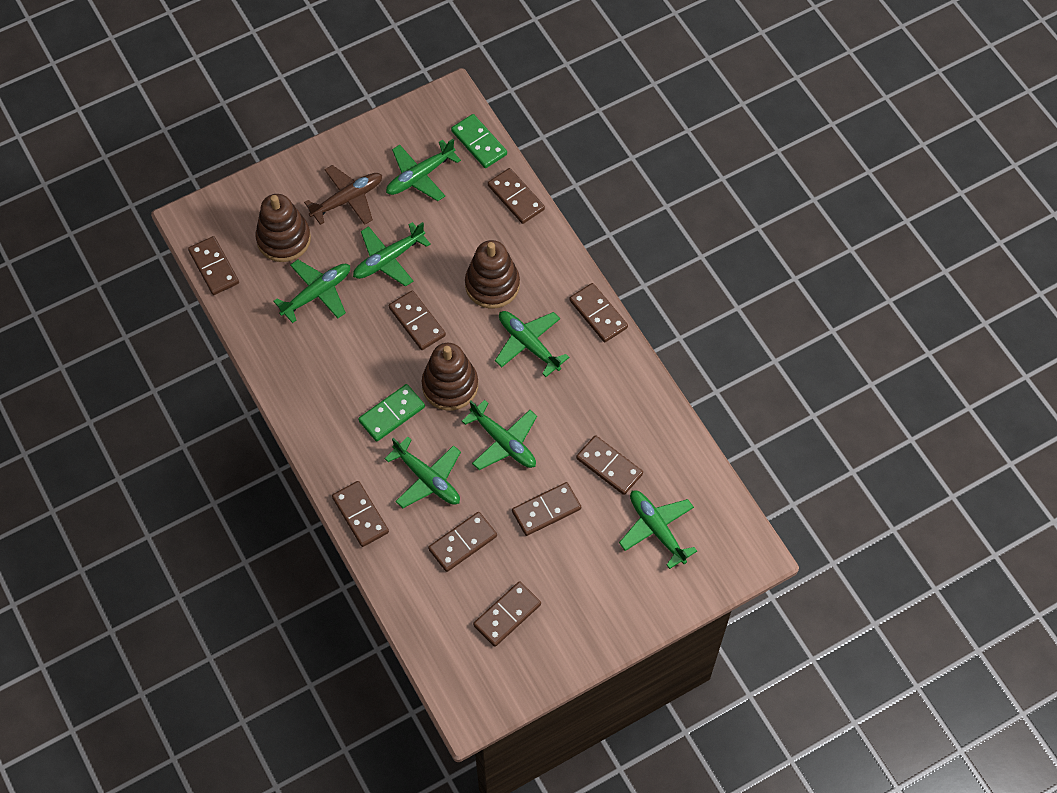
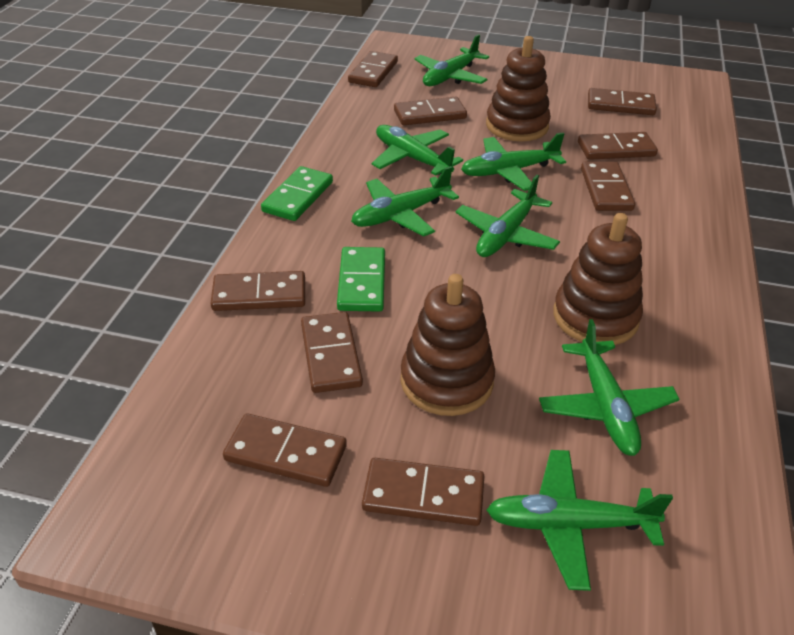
brown plane: 1 -> 0

